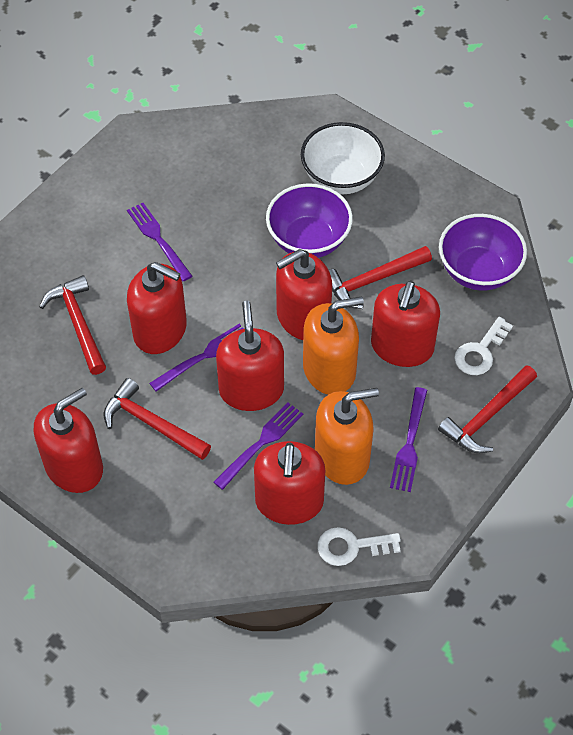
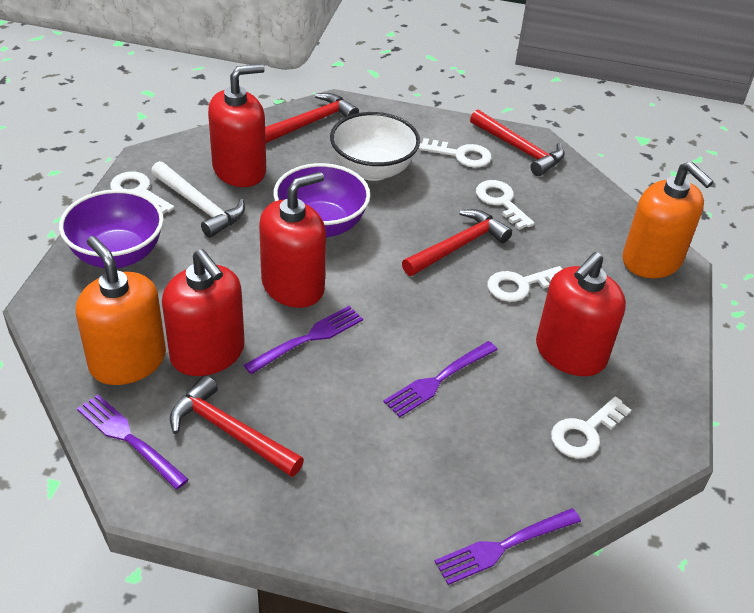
red soap dispenser: 6 -> 4
white hammer: 0 -> 1
white key: 2 -> 5

